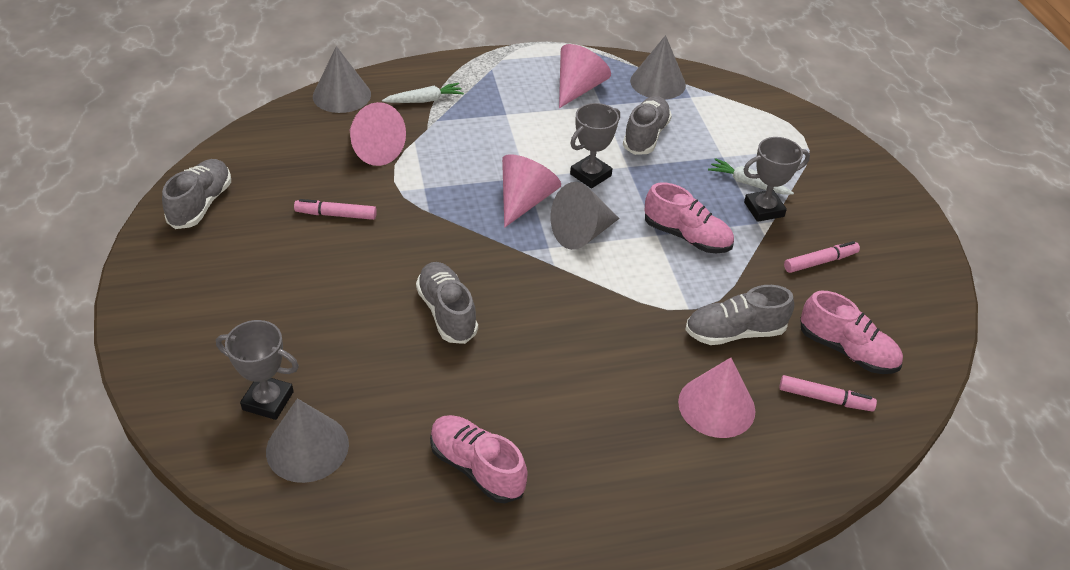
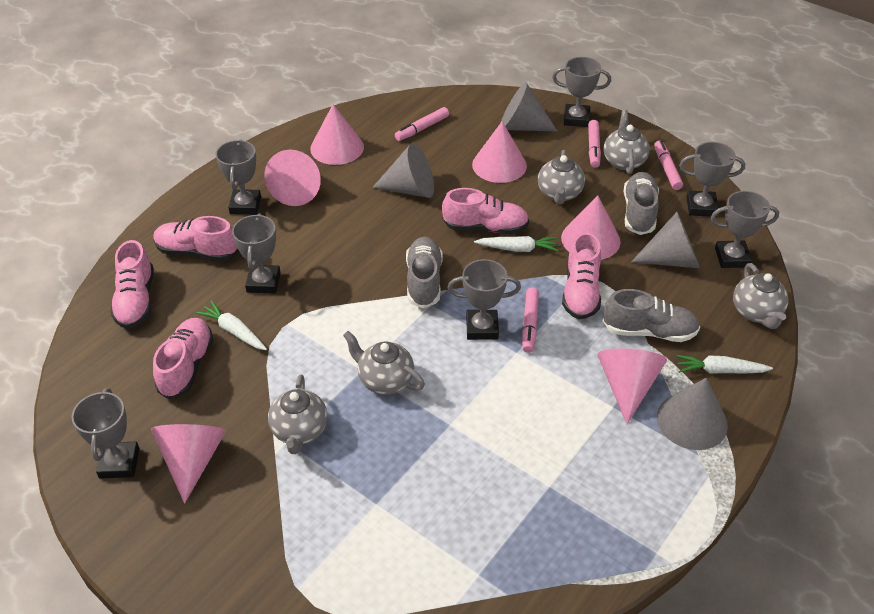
grey shoe: 4 -> 3
grey teapot: 0 -> 5
grey trophy: 3 -> 7
pink cone: 4 -> 6
pink marker: 3 -> 4
pink shoe: 3 -> 5
white carrot: 2 -> 3

